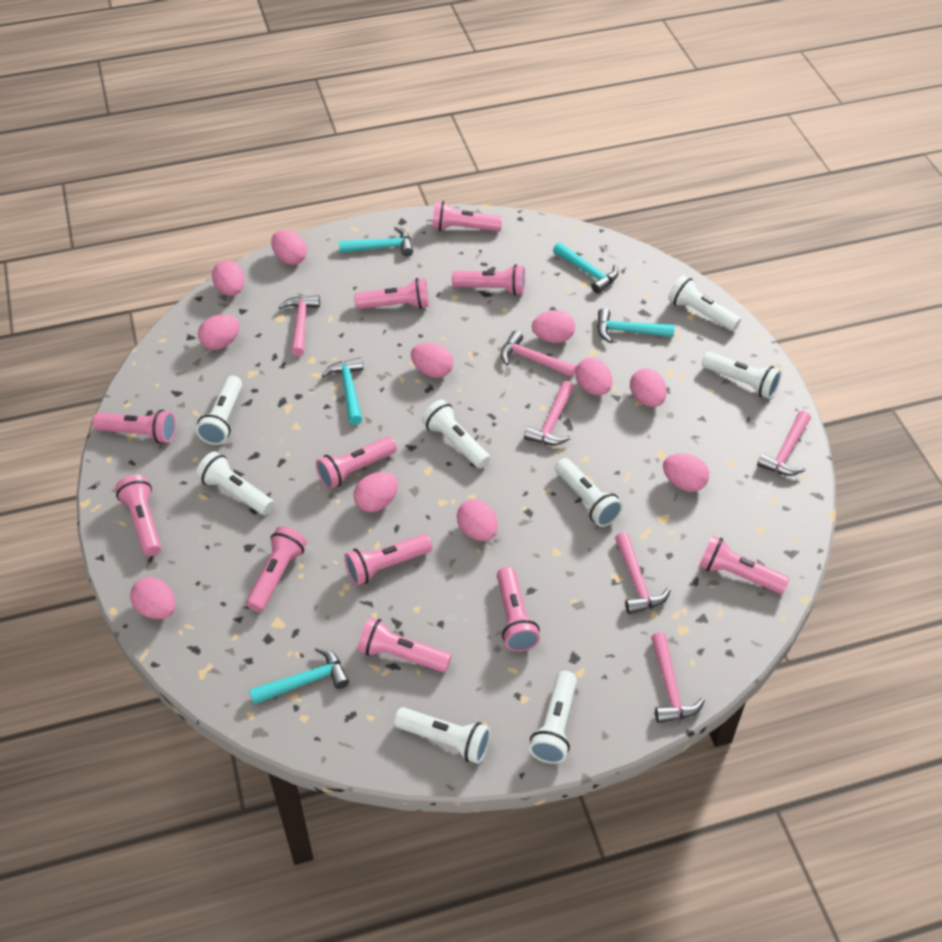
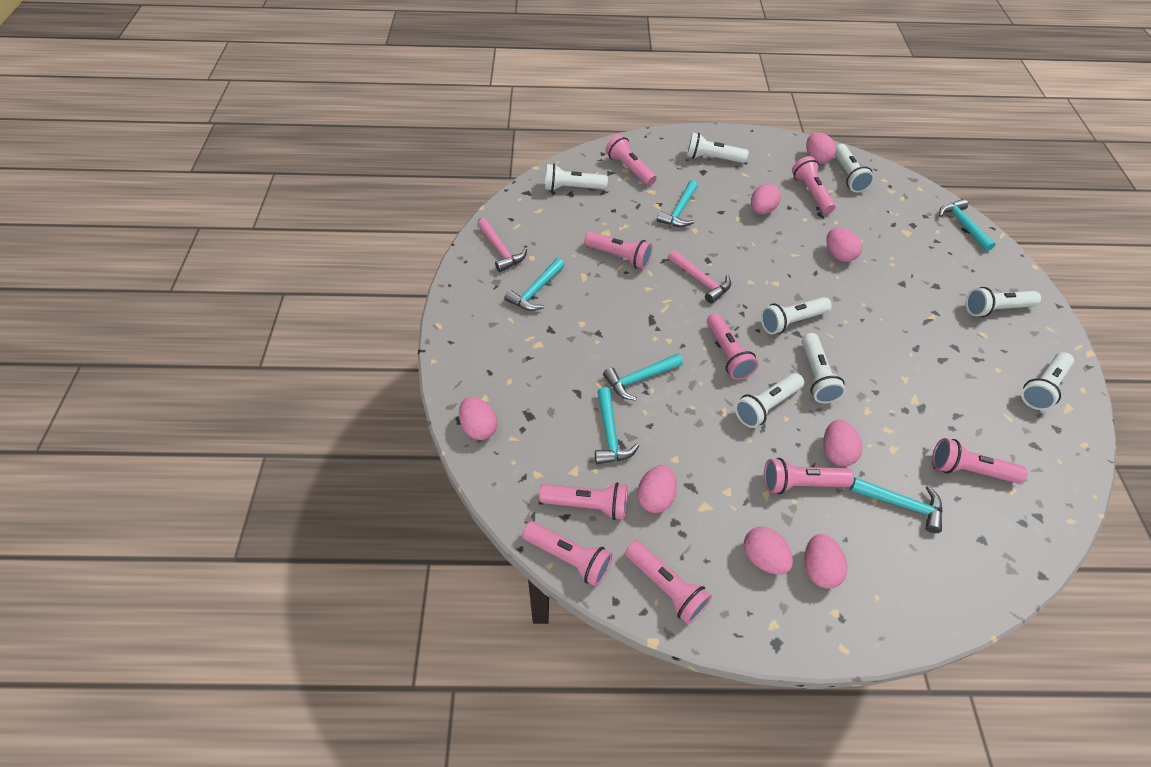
pink egg: 11 -> 8
pink flashlight: 11 -> 9
pink hammer: 6 -> 2
turquoise hammer: 5 -> 6

